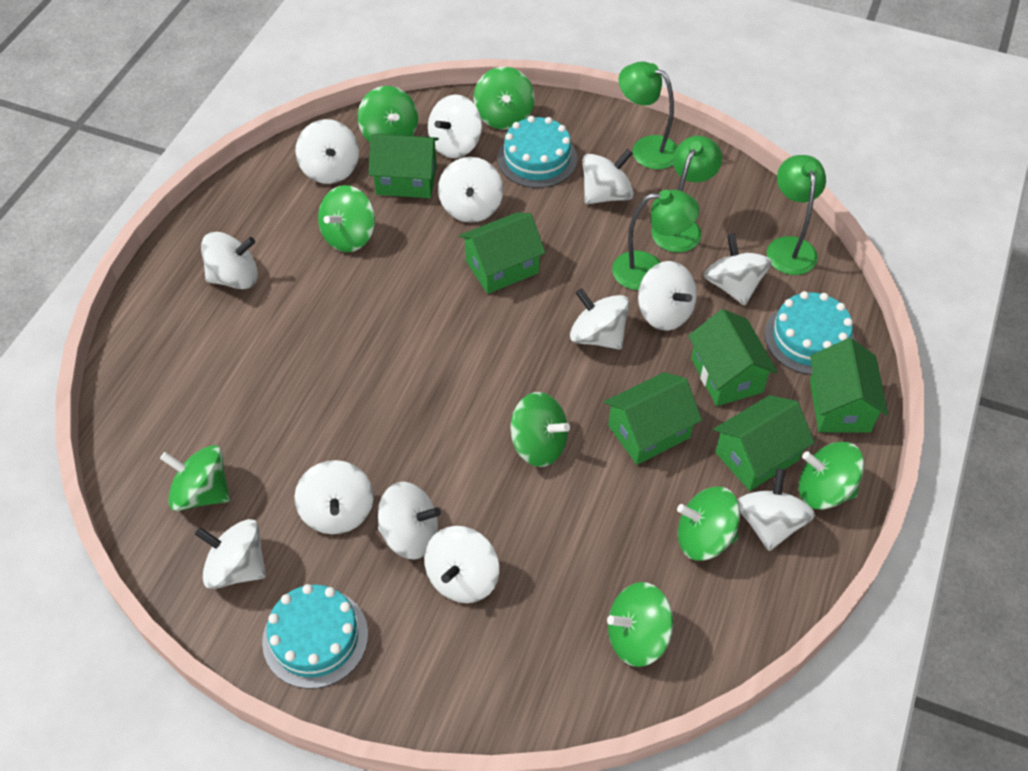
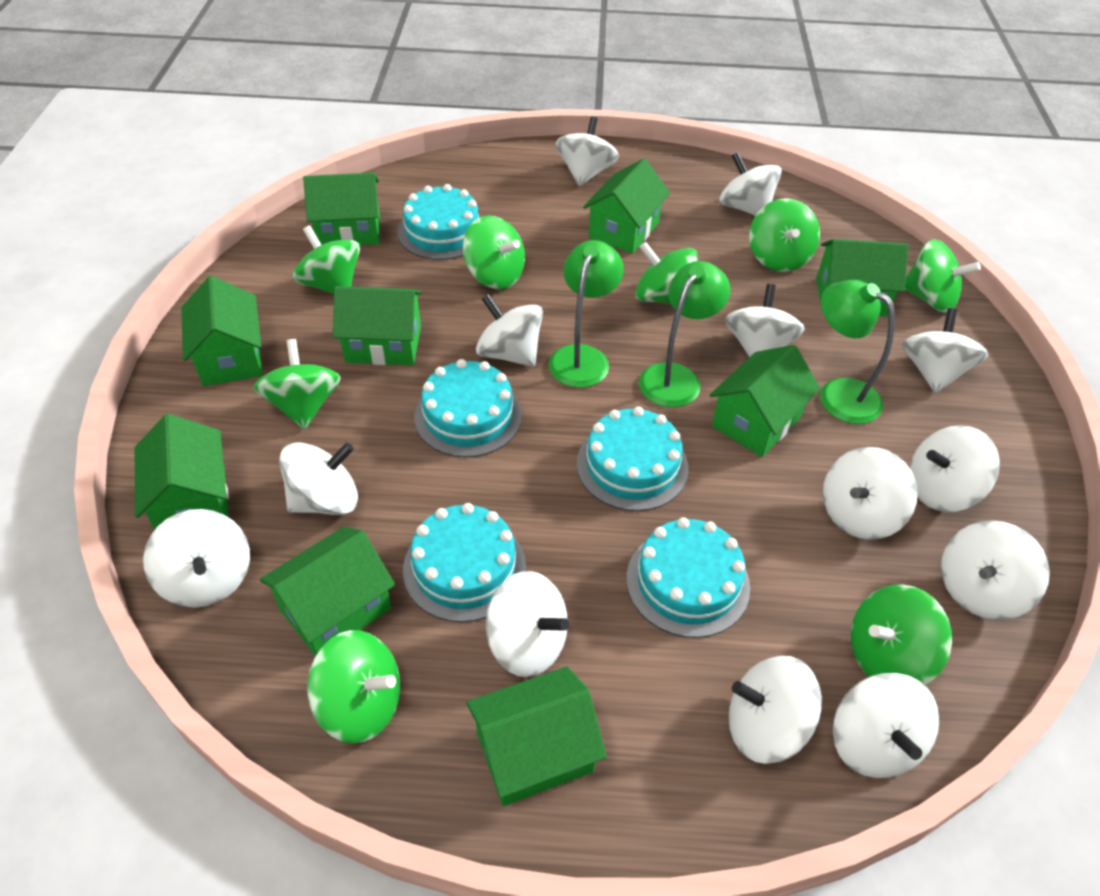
green house: 6 -> 9
green lamp: 4 -> 3
turquoise cake: 3 -> 5

